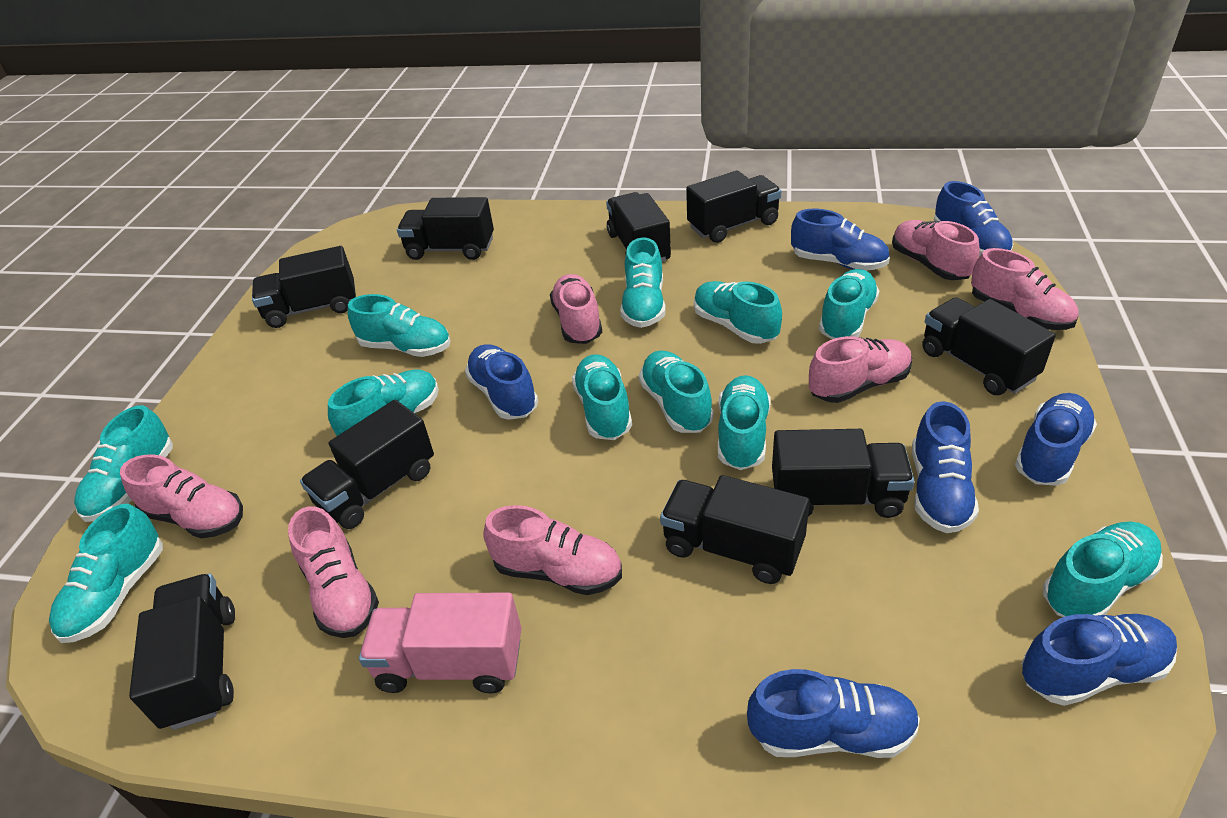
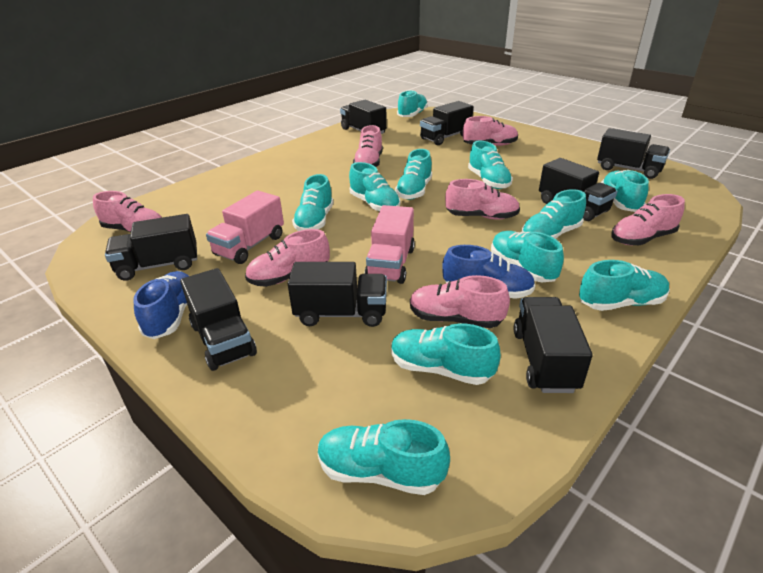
black truck: 9 -> 8
blue shoe: 7 -> 2
pink truck: 1 -> 2

